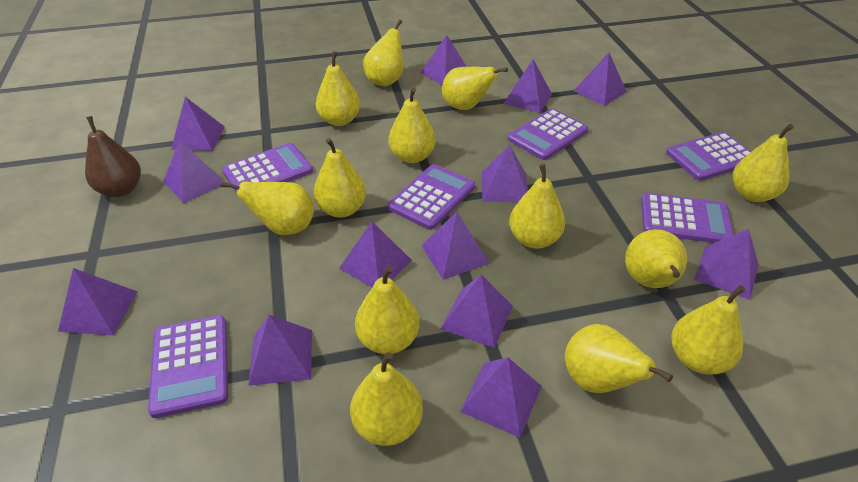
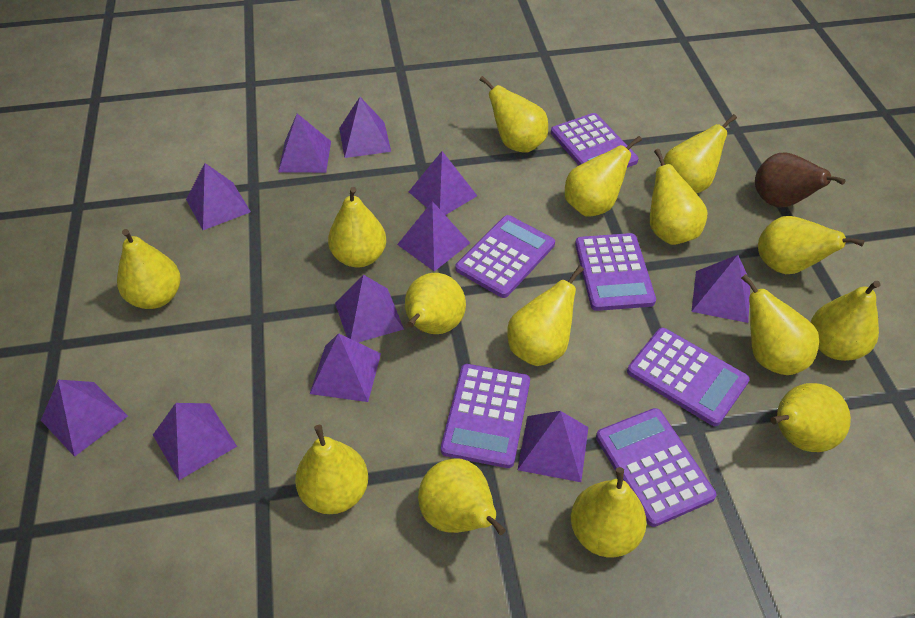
purple pyramid: 13 -> 11
yellow pear: 13 -> 15

